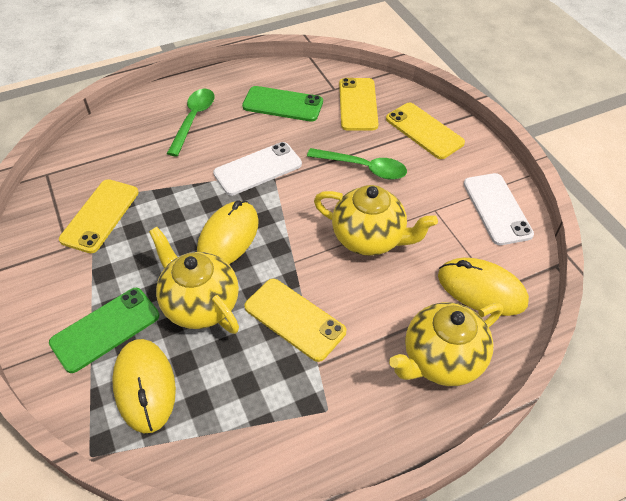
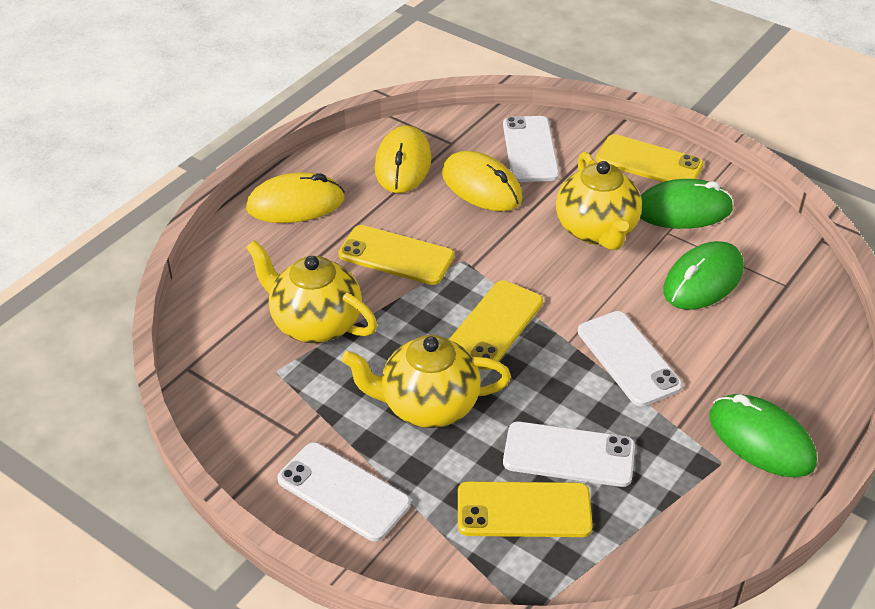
green mouse: 0 -> 3
green phone: 2 -> 0
green spoon: 2 -> 0
white phone: 2 -> 4

